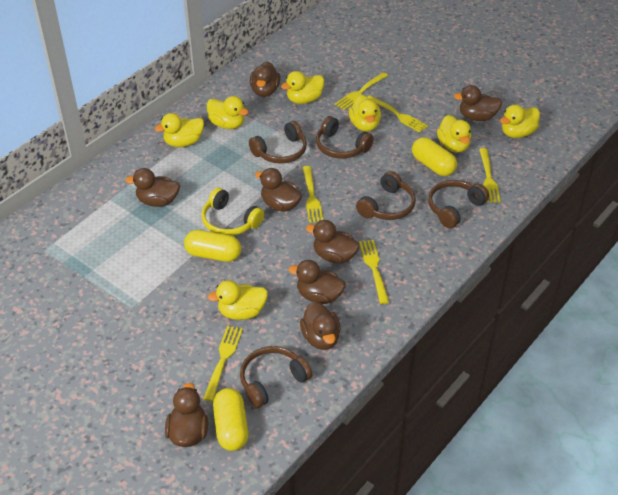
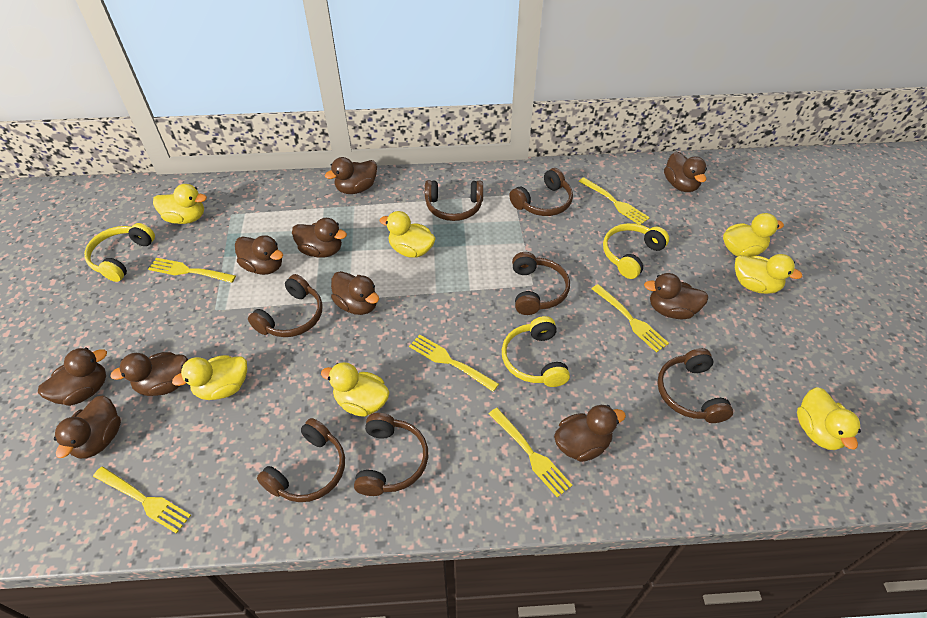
brown duck: 8 -> 10
brown headphones: 5 -> 7
yellow capsule: 3 -> 0
yellow headphones: 1 -> 3

